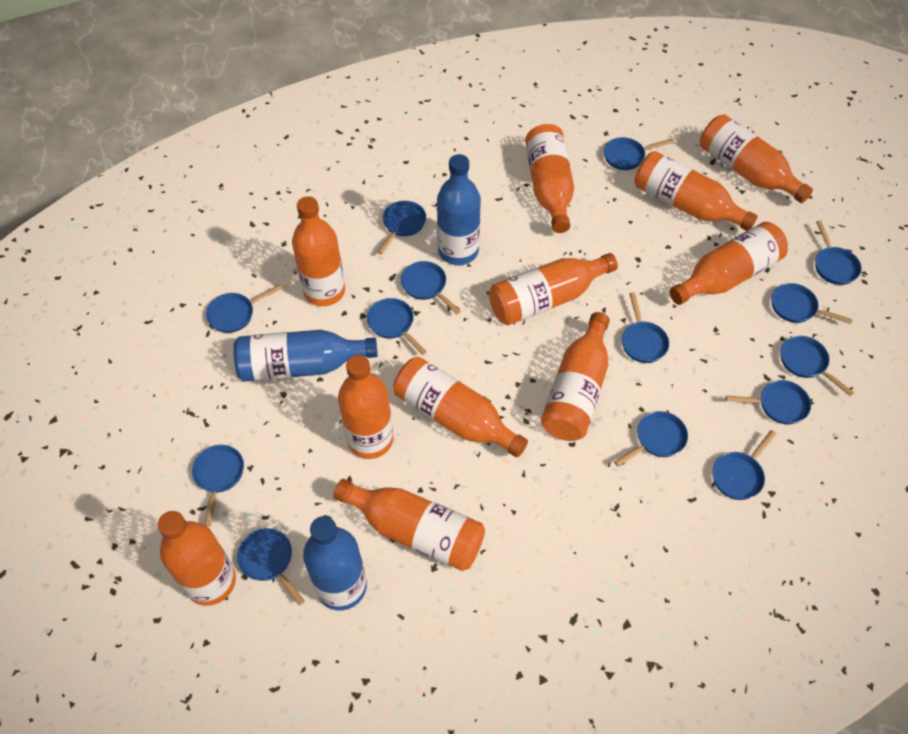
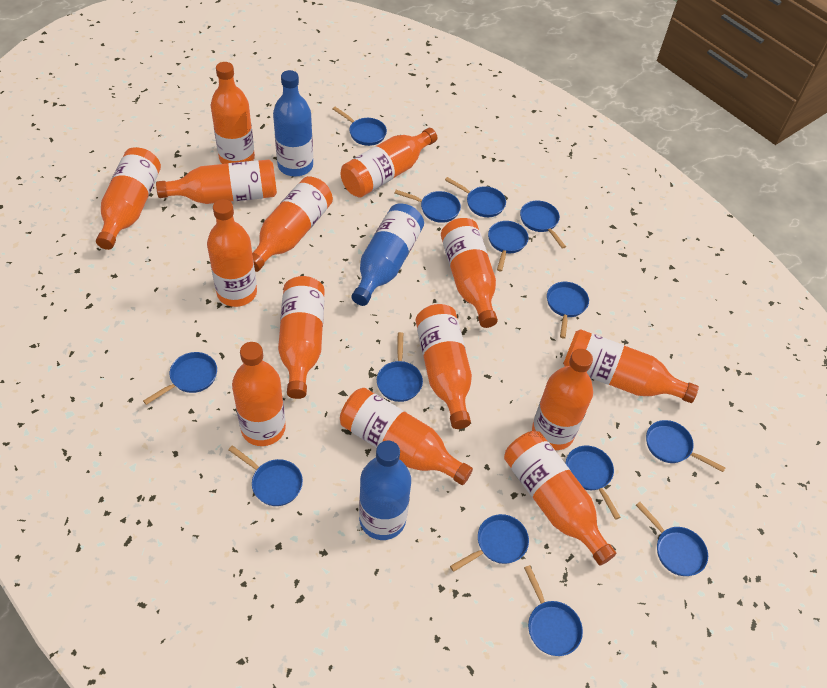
orange bottle: 11 -> 14

